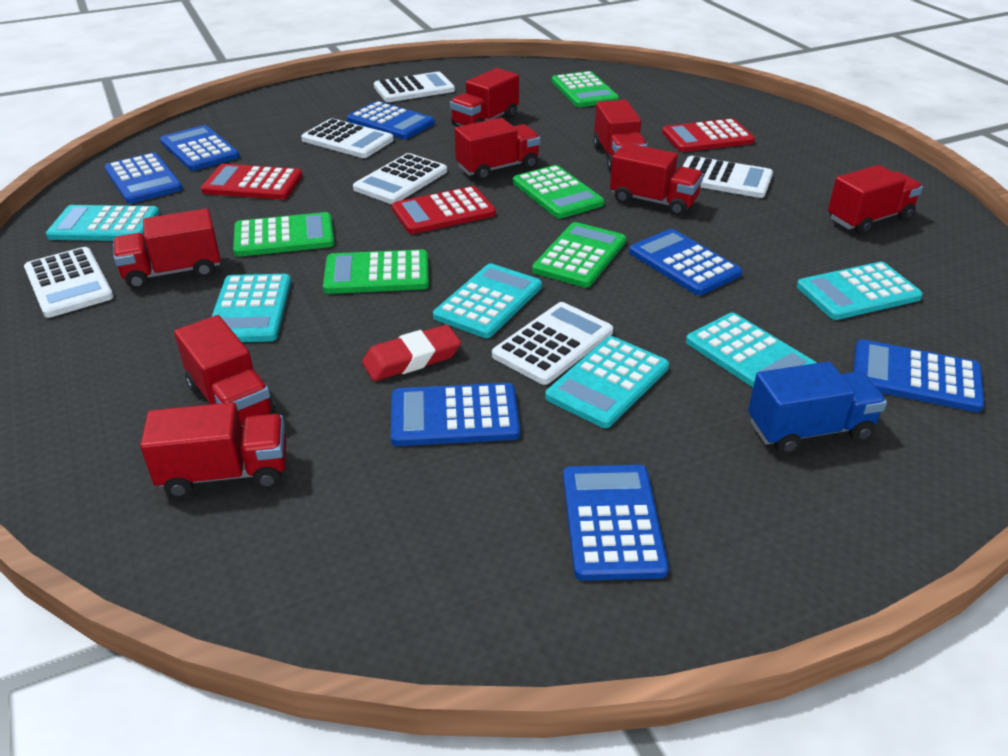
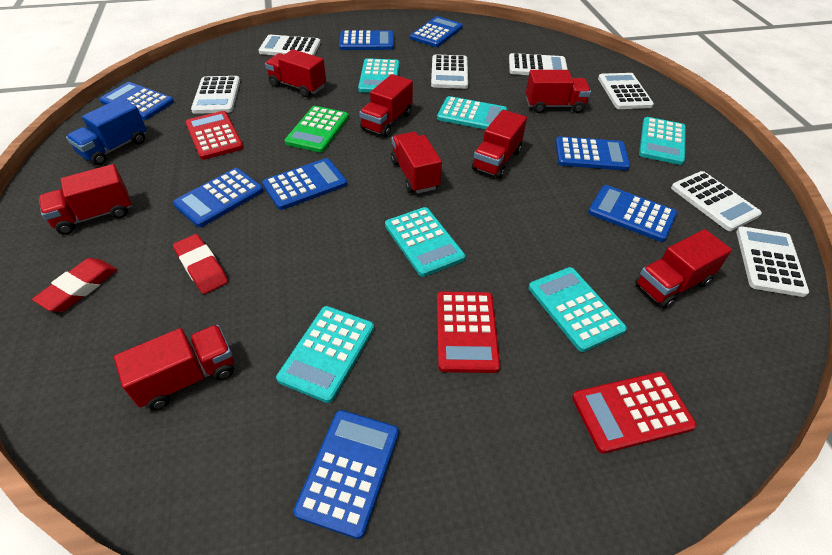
blue calculator: 7 -> 8
green calculator: 5 -> 1
red eraser: 1 -> 2
white calculator: 6 -> 7

